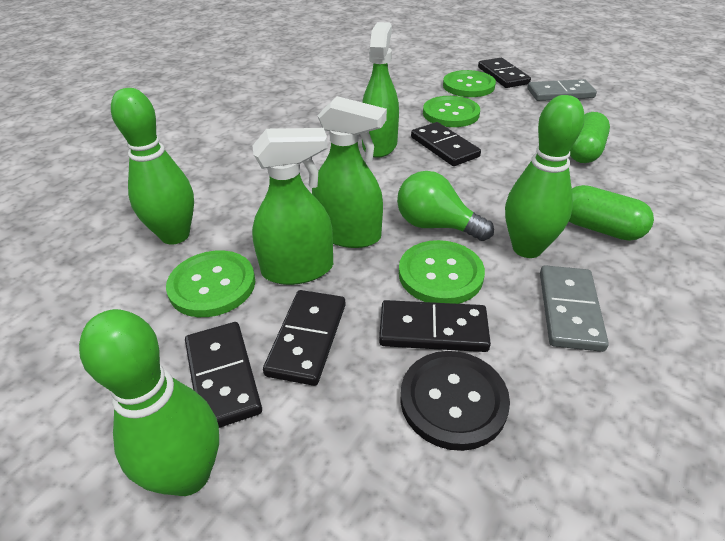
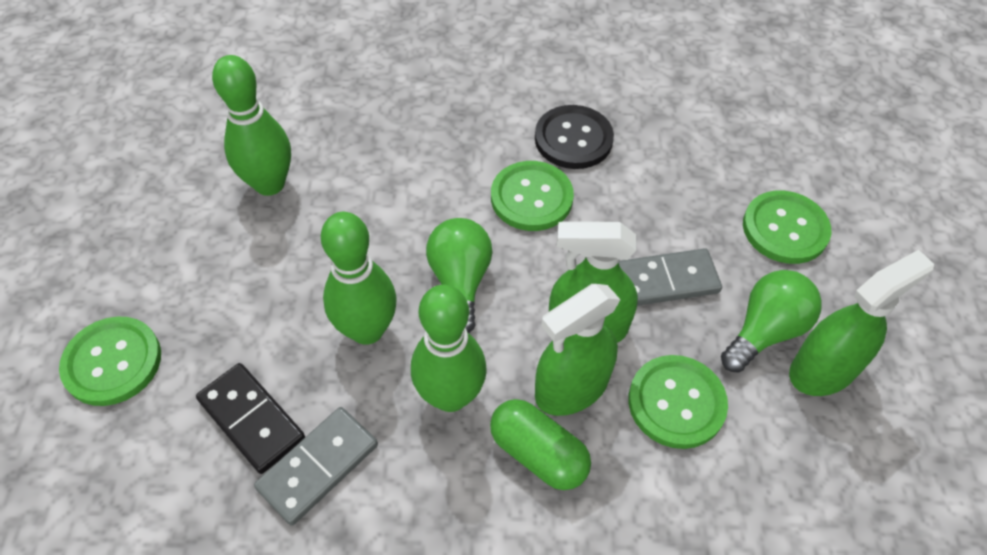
black domino: 5 -> 1
green capsule: 2 -> 1
green light bulb: 1 -> 2

